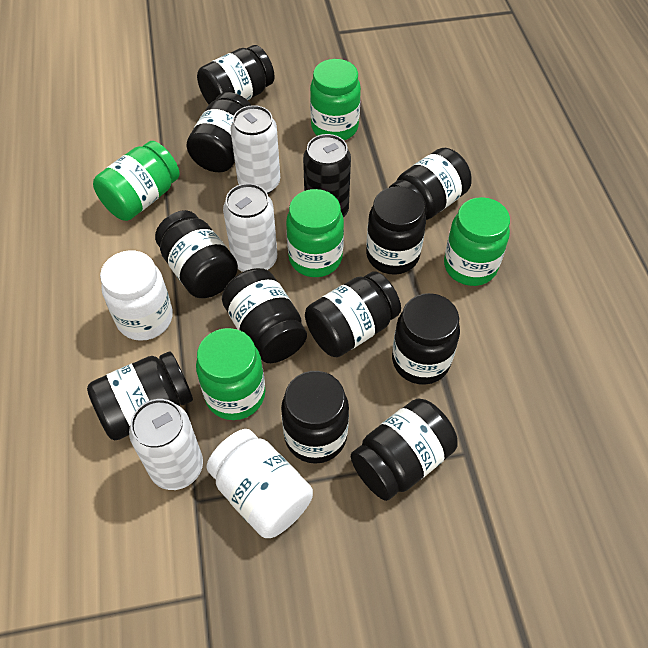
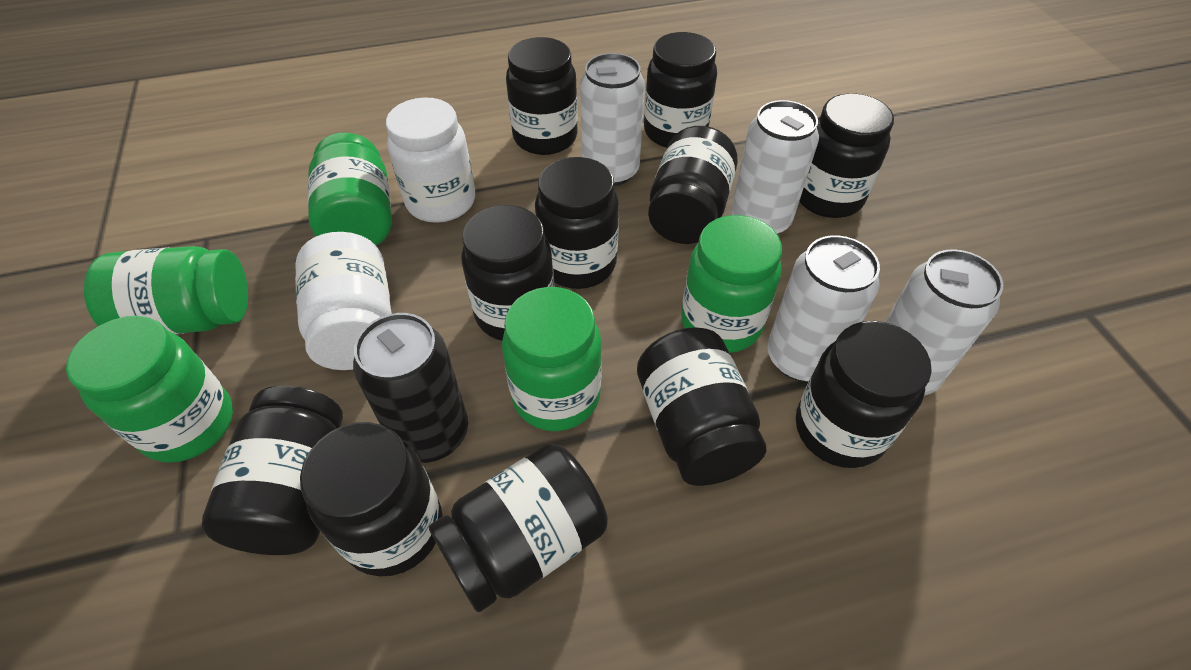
white can: 3 -> 4

